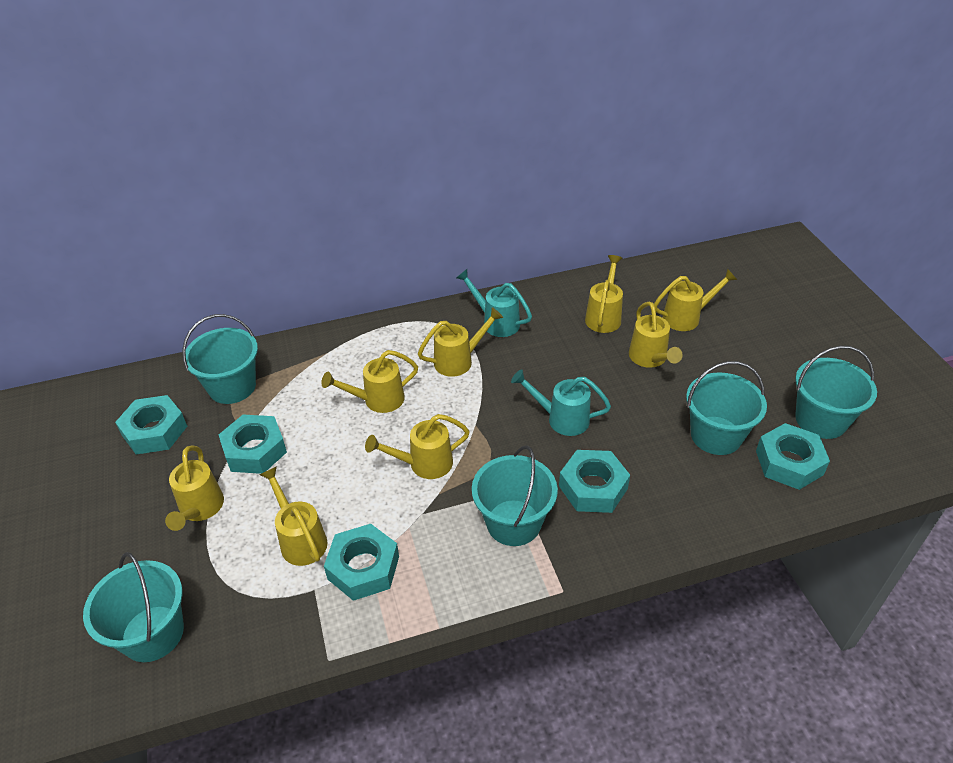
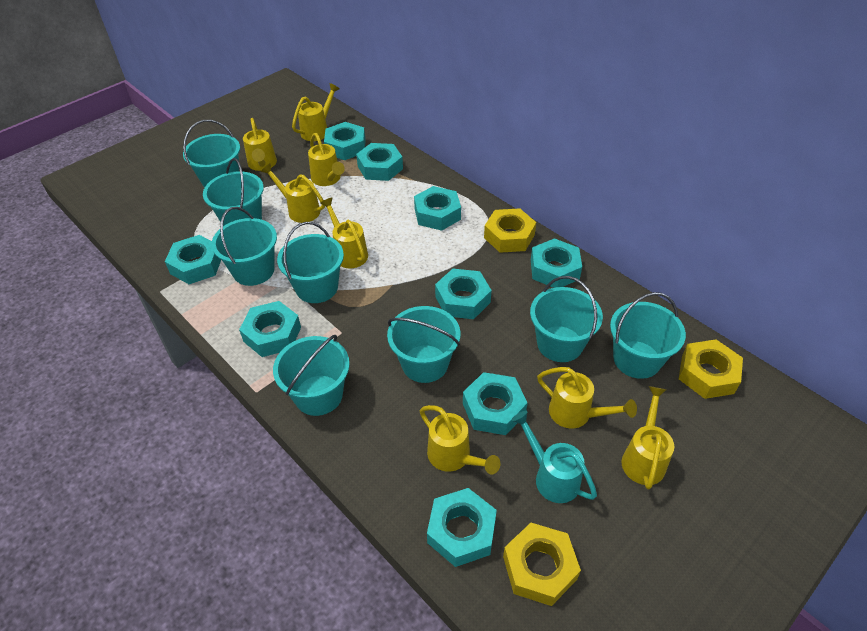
turquoise bucket: 5 -> 8
turquoise nut: 5 -> 9
turquoise watering can: 2 -> 1
yellow nut: 0 -> 3

